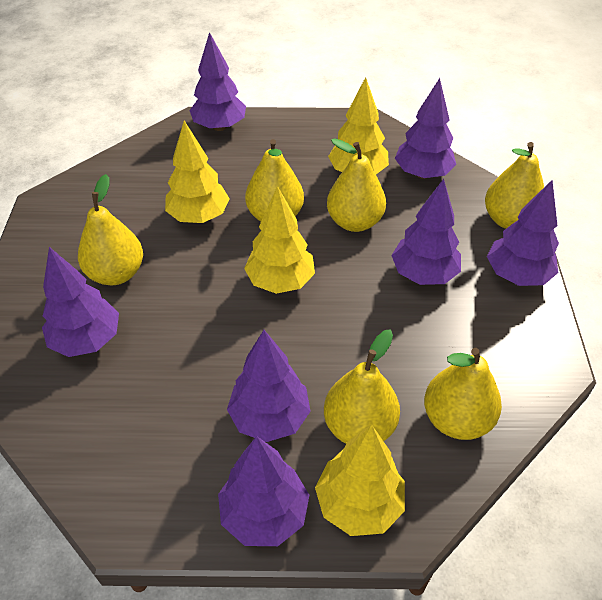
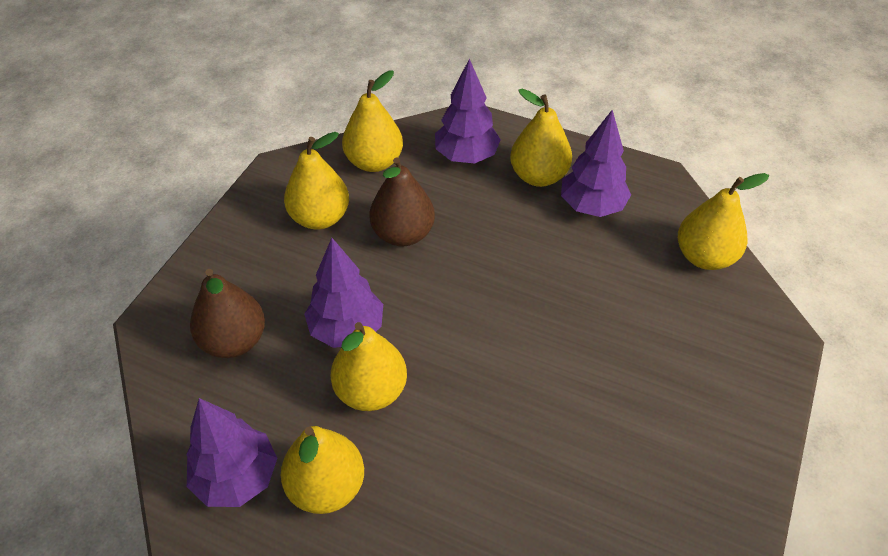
brown pear: 0 -> 2
purple tree: 7 -> 4
yellow tree: 4 -> 0

